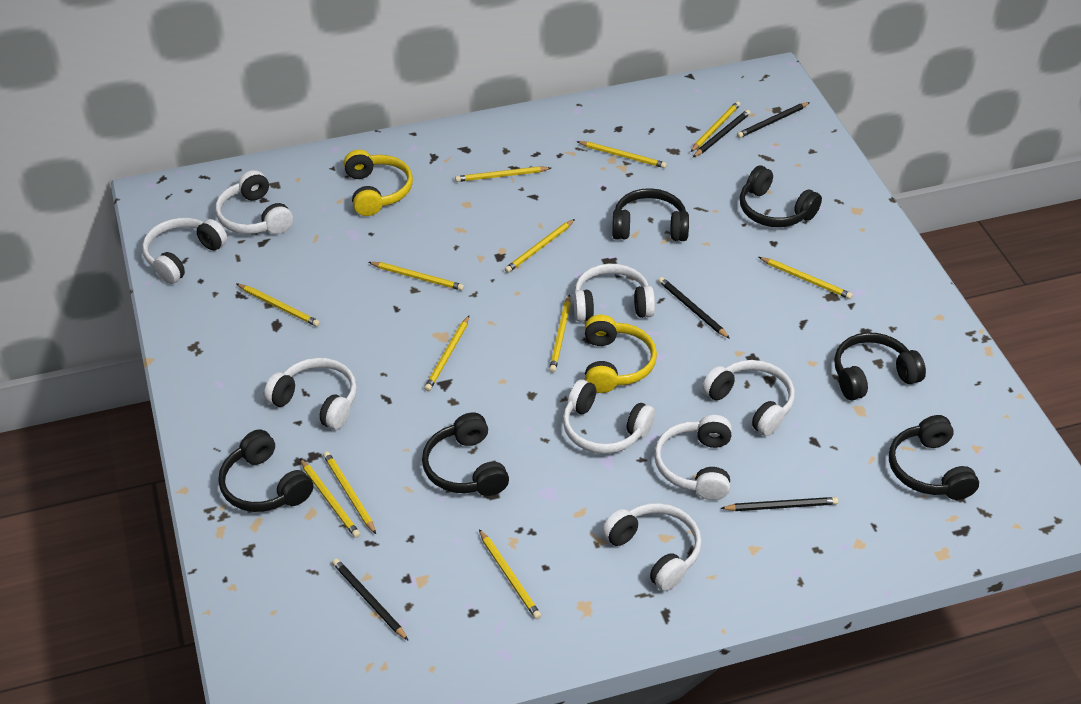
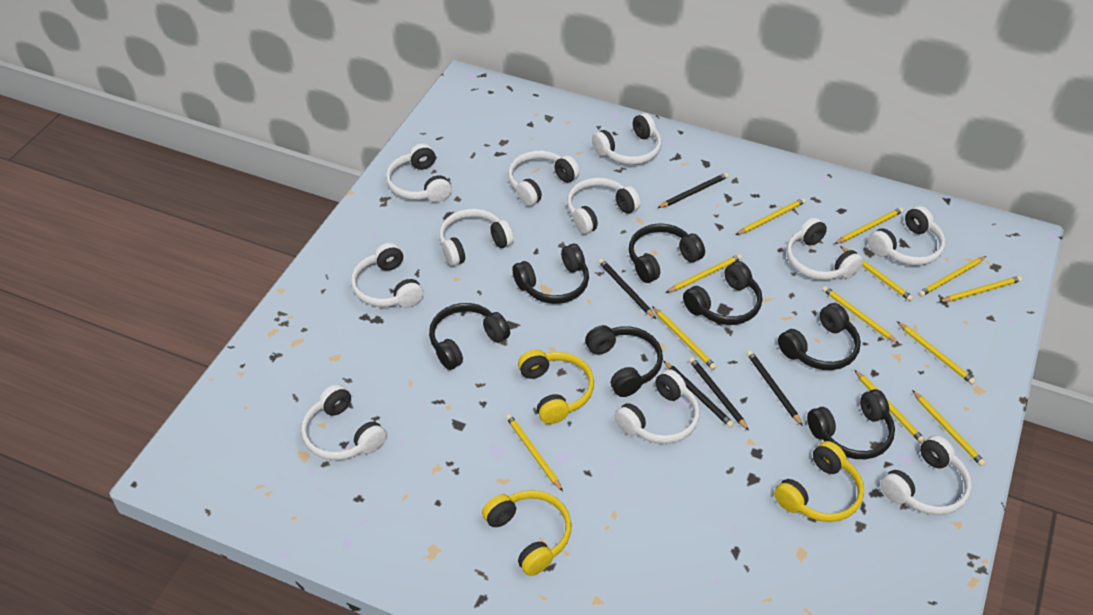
black headphones: 6 -> 7
white headphones: 8 -> 11
yellow headphones: 2 -> 3

